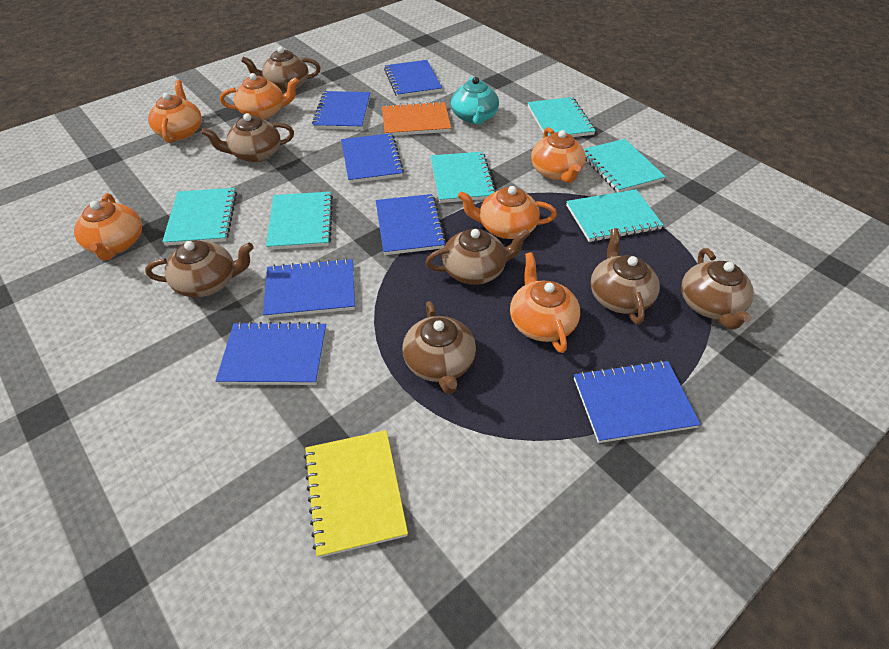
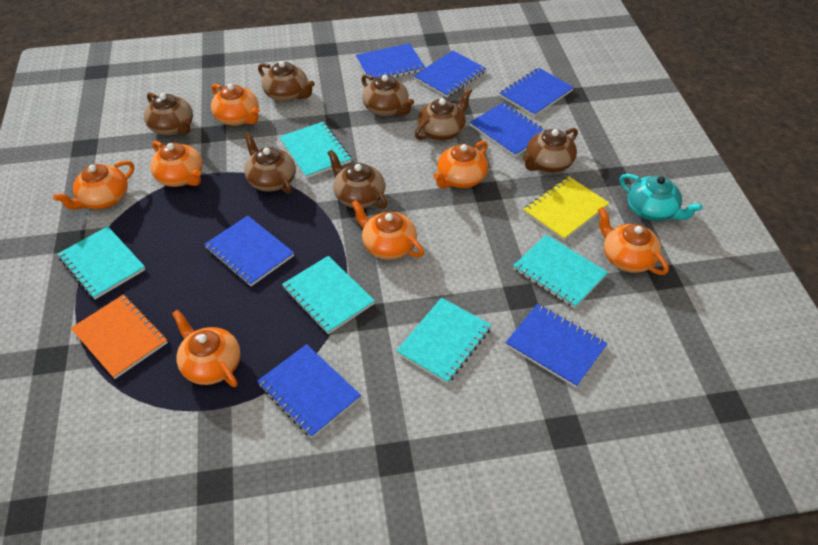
orange teapot: 6 -> 7
turquoise notebook: 6 -> 5

